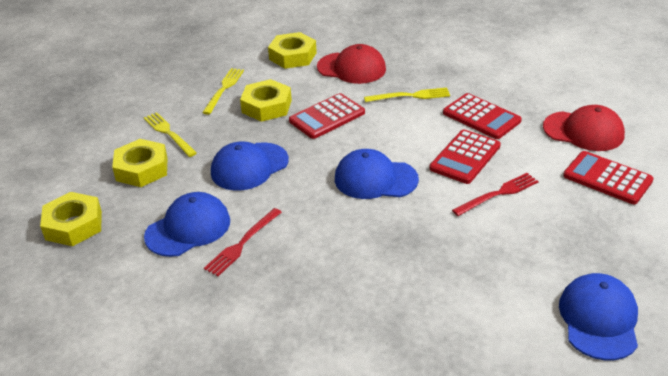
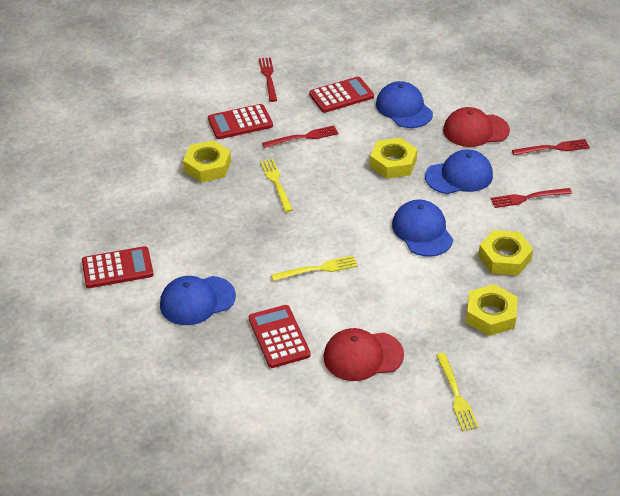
red fork: 2 -> 4

